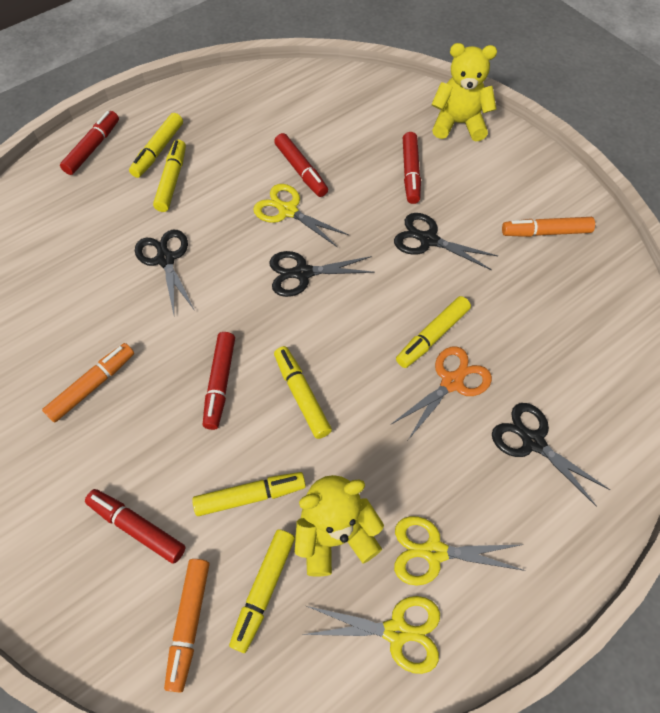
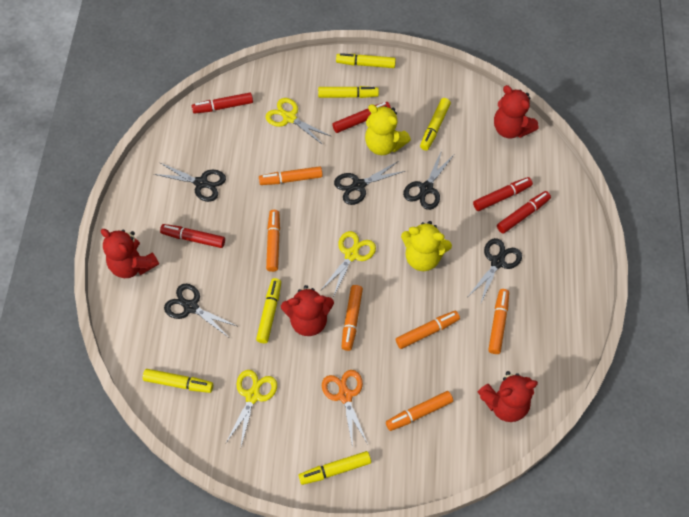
black scissors: 4 -> 5
orange marker: 3 -> 6
red teddy bear: 0 -> 4

